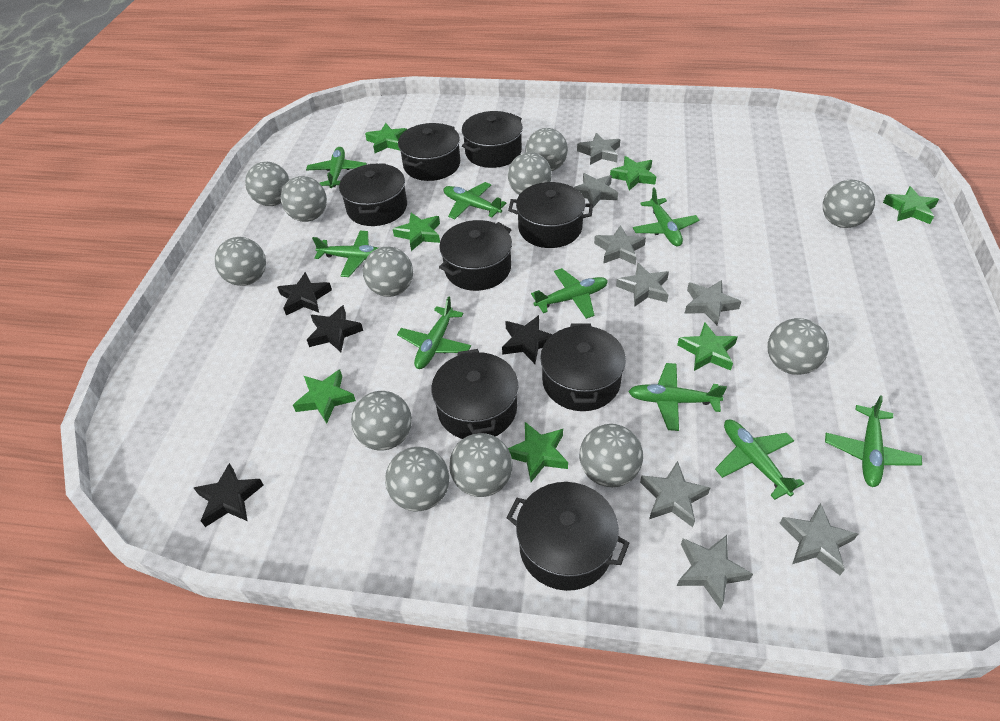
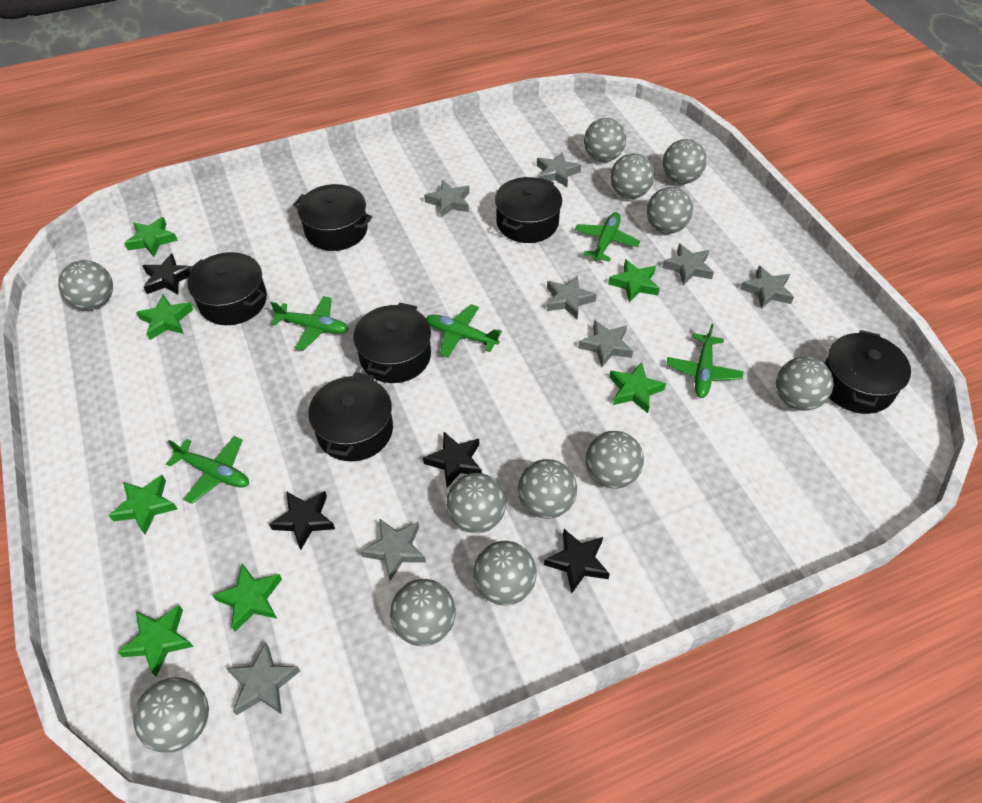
black pot: 8 -> 6
green plane: 9 -> 5

